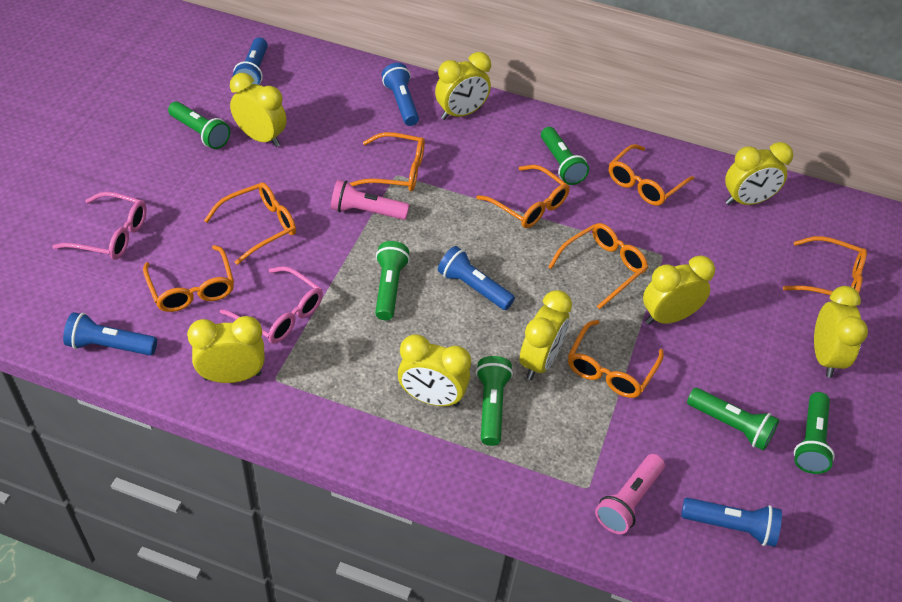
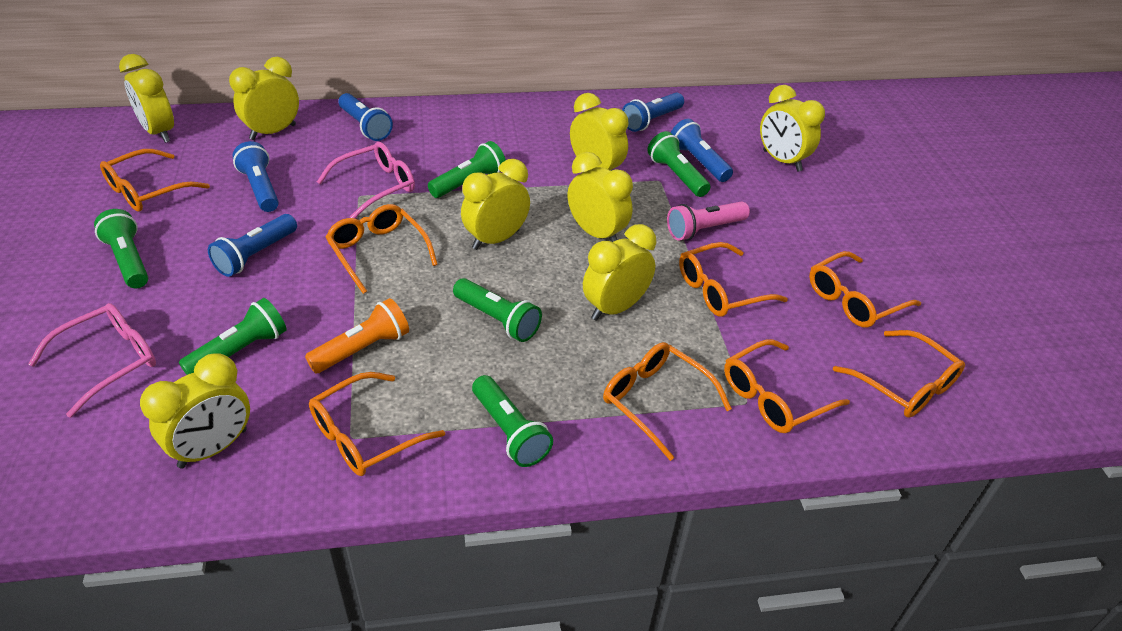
orange flashlight: 0 -> 1
pink flashlight: 2 -> 1

